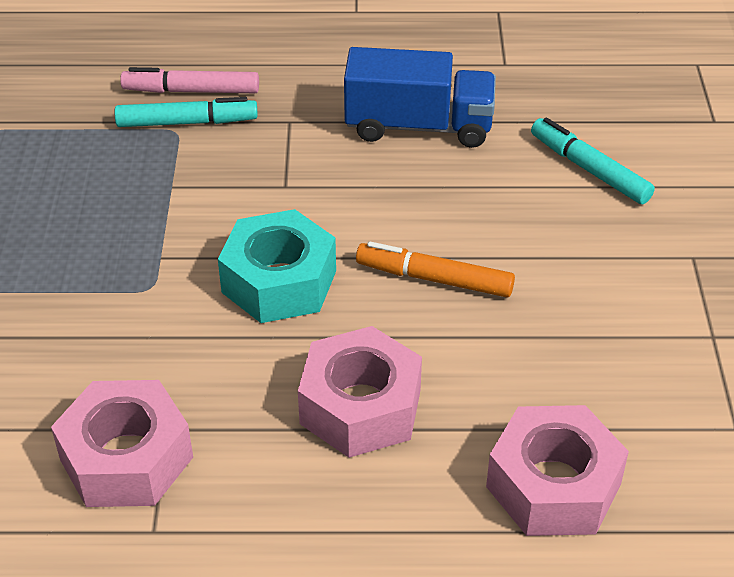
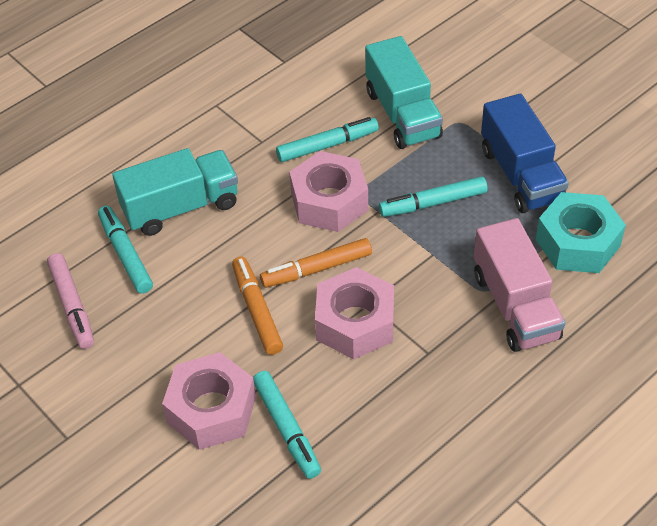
orange marker: 1 -> 2
pink truck: 0 -> 1
turquoise marker: 2 -> 4
turquoise truck: 0 -> 2

